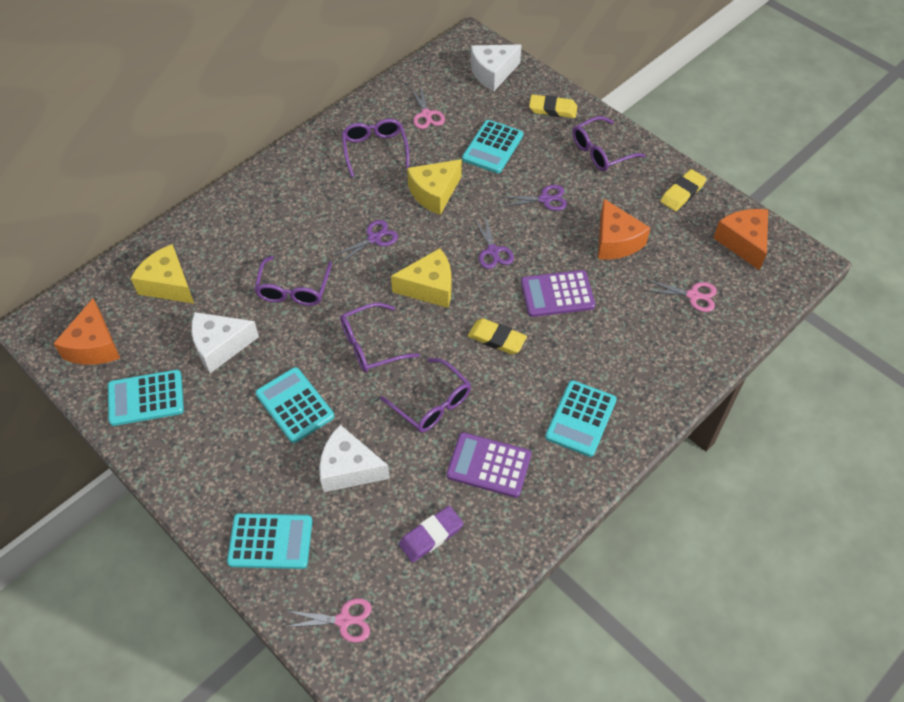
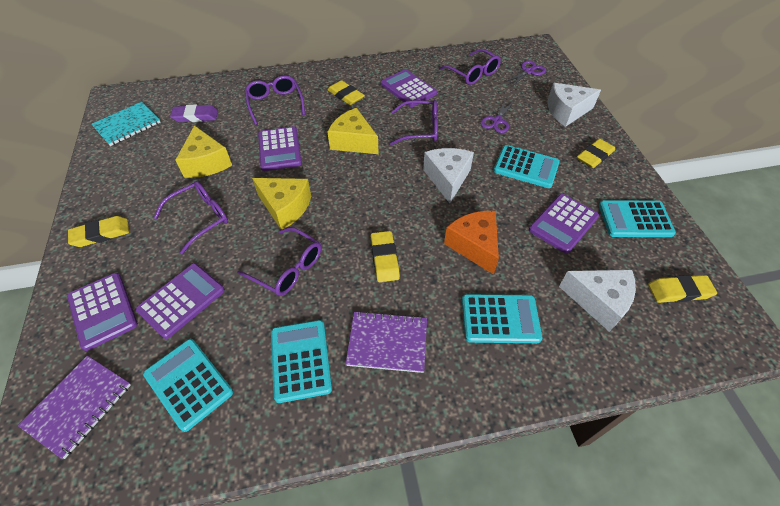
orange cheese: 3 -> 1
pink scissors: 3 -> 0
purple calculator: 2 -> 5
purple notebook: 0 -> 2
purple scissors: 3 -> 2
turquoise notebook: 0 -> 1
yellow eraser: 3 -> 5

